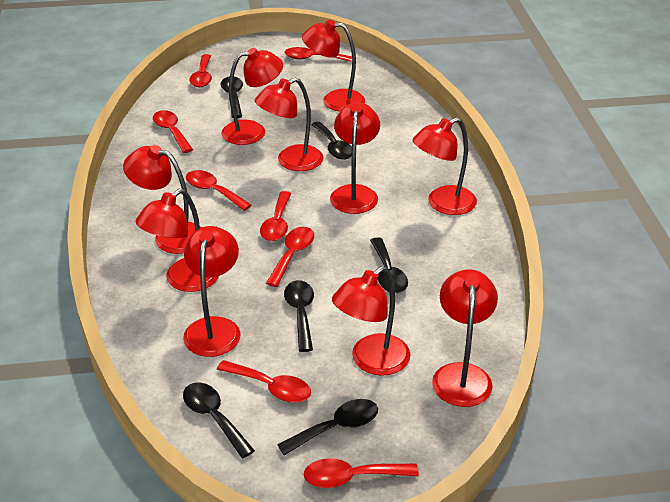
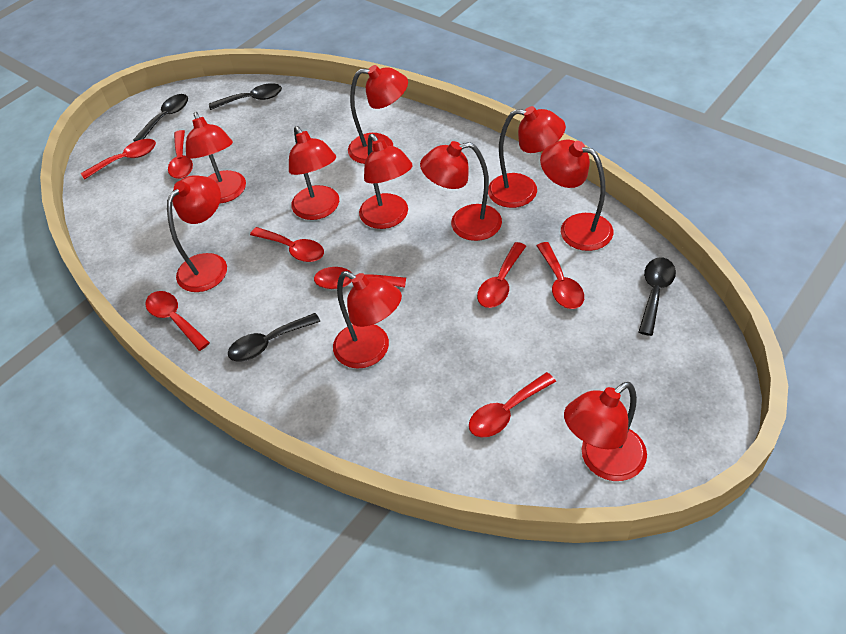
black spoon: 6 -> 4

